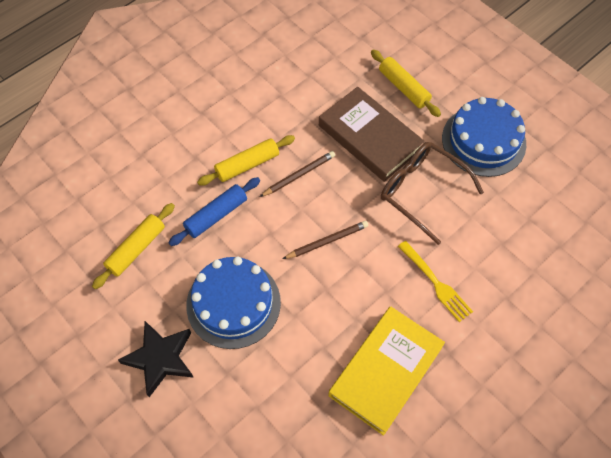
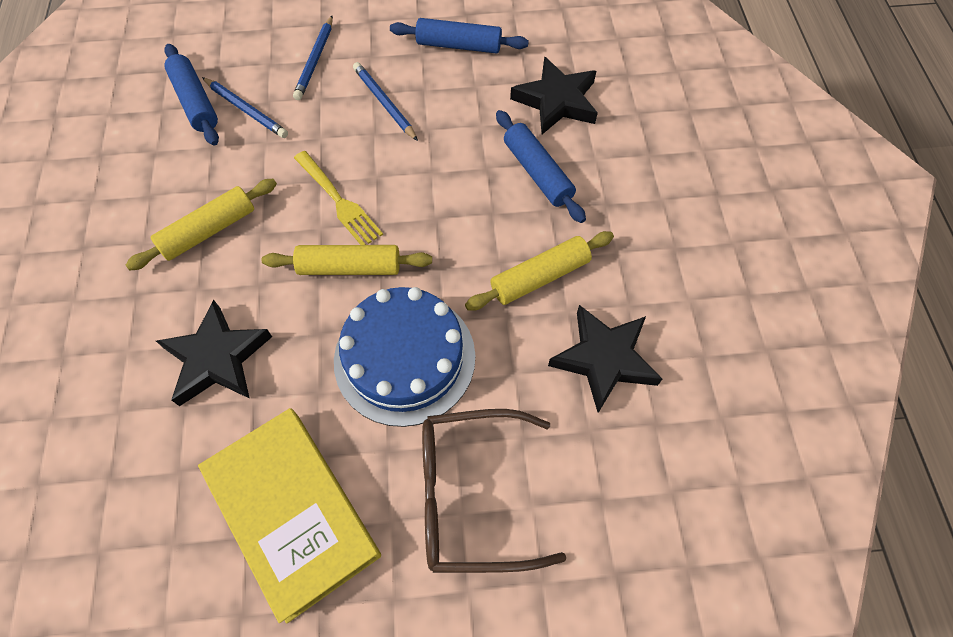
black star: 1 -> 3
blue cake: 2 -> 1
blue pencil: 0 -> 3
blue rolling pin: 1 -> 3
brown book: 1 -> 0
brown pencil: 2 -> 0

